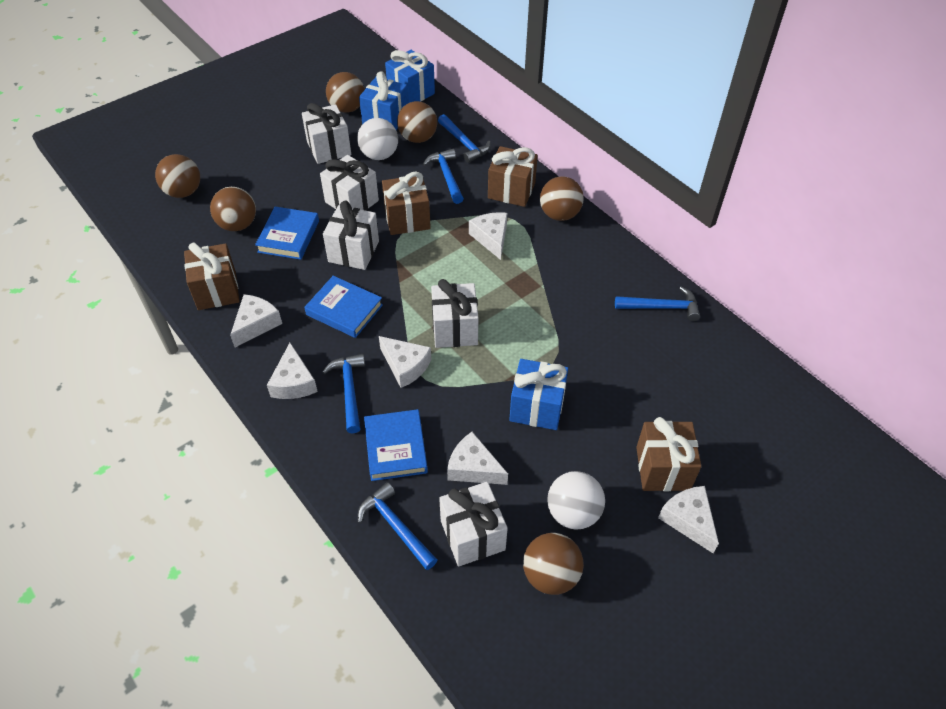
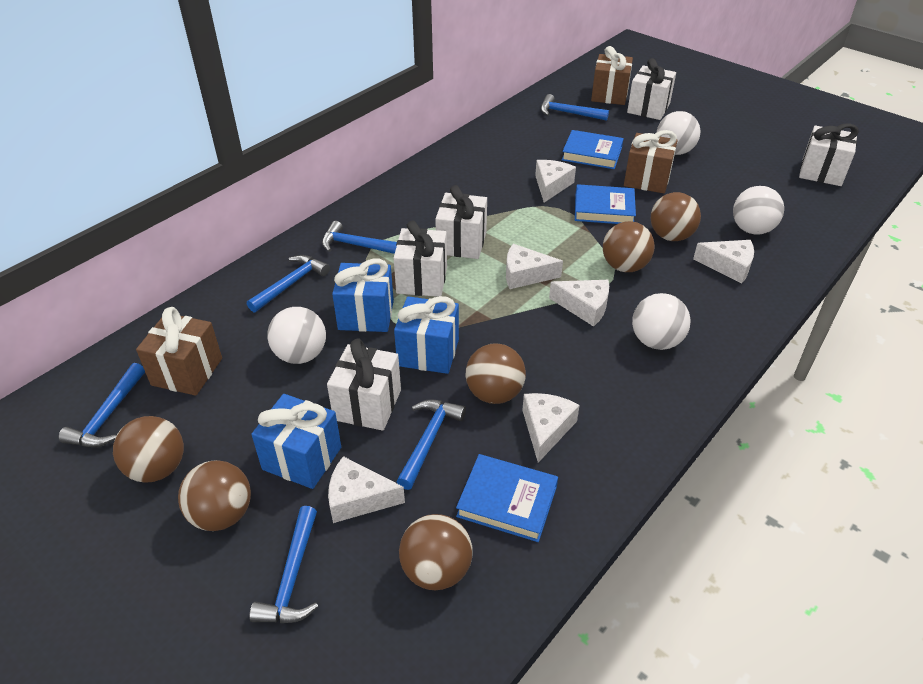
blue hammer: 5 -> 6
brown gift: 4 -> 3
white ball: 2 -> 4

